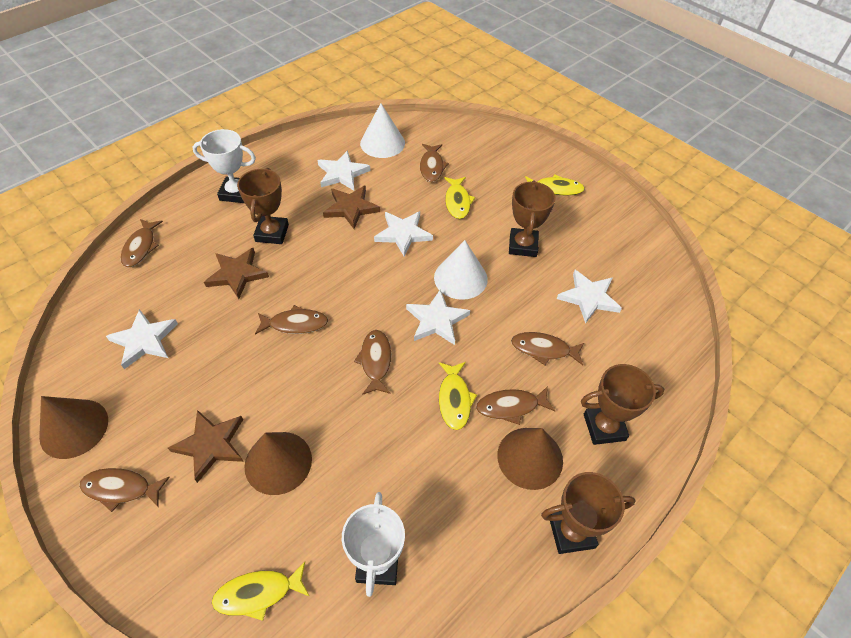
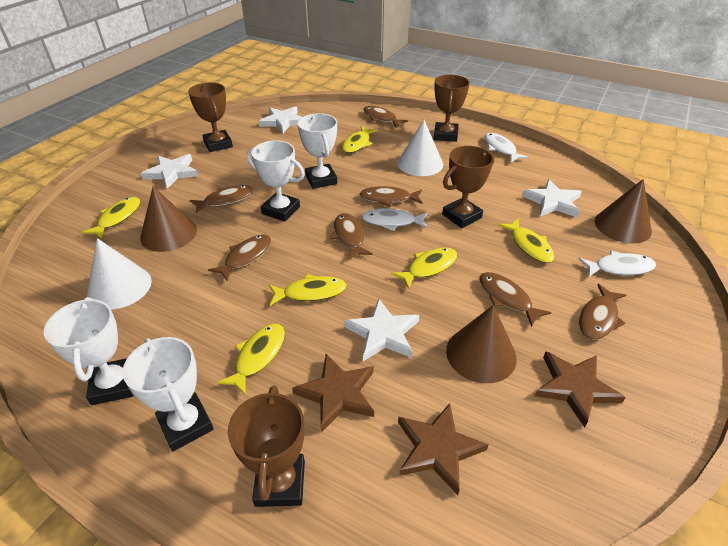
white fish: 0 -> 3
white star: 5 -> 4
white trophy: 2 -> 4
yellow fish: 4 -> 6

